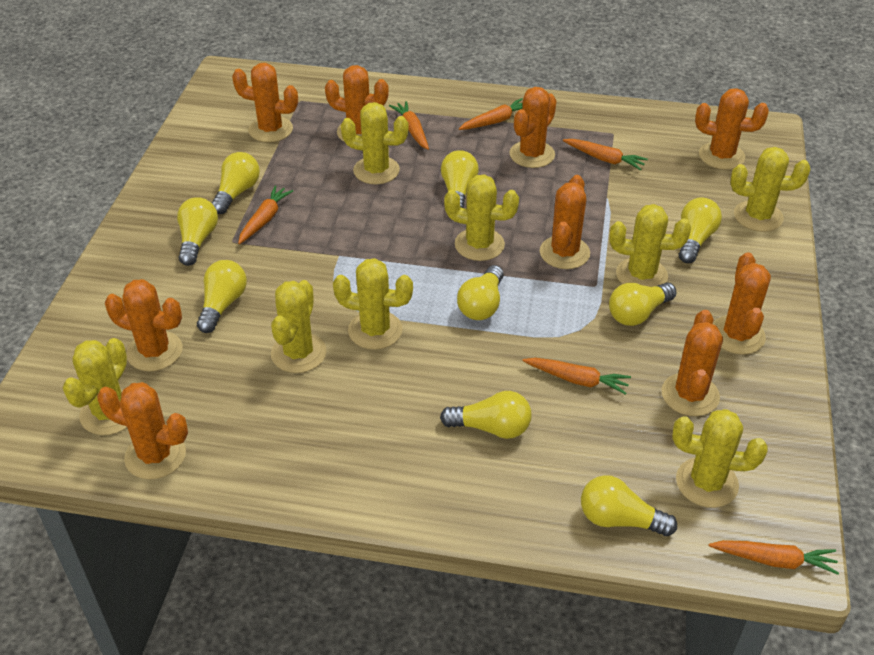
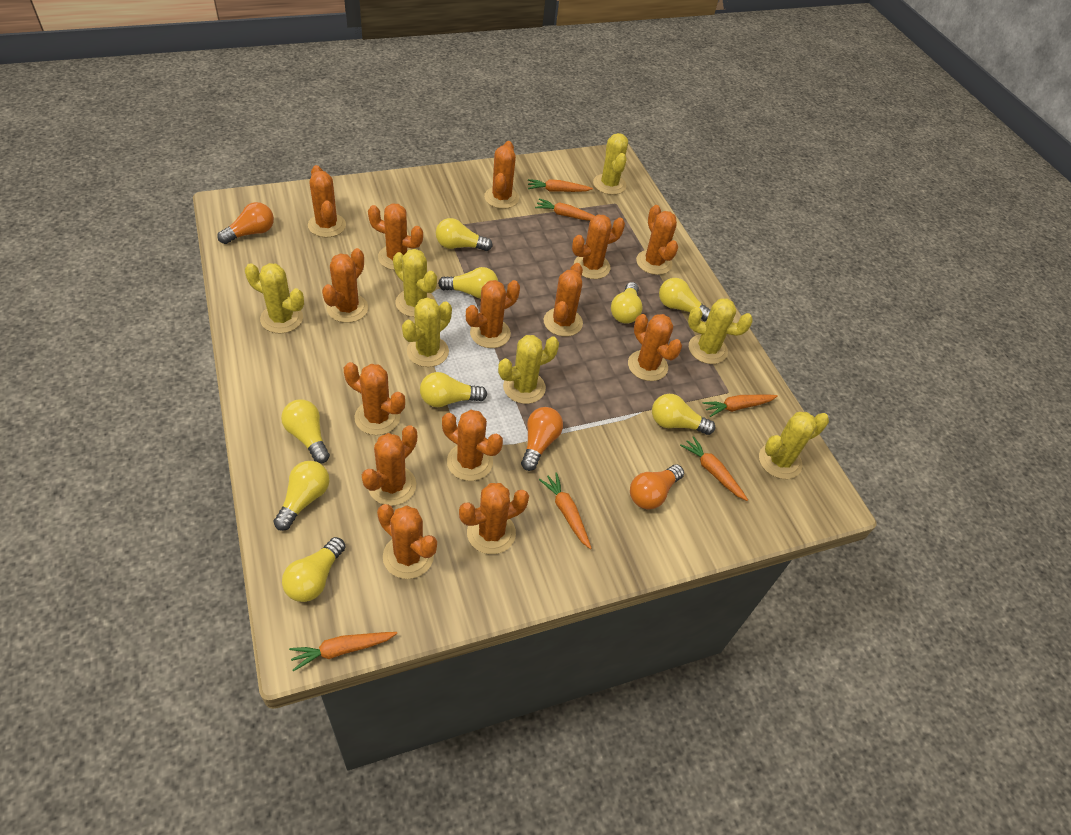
orange cactus: 9 -> 14
orange light bulb: 0 -> 3
yellow cactus: 8 -> 7

